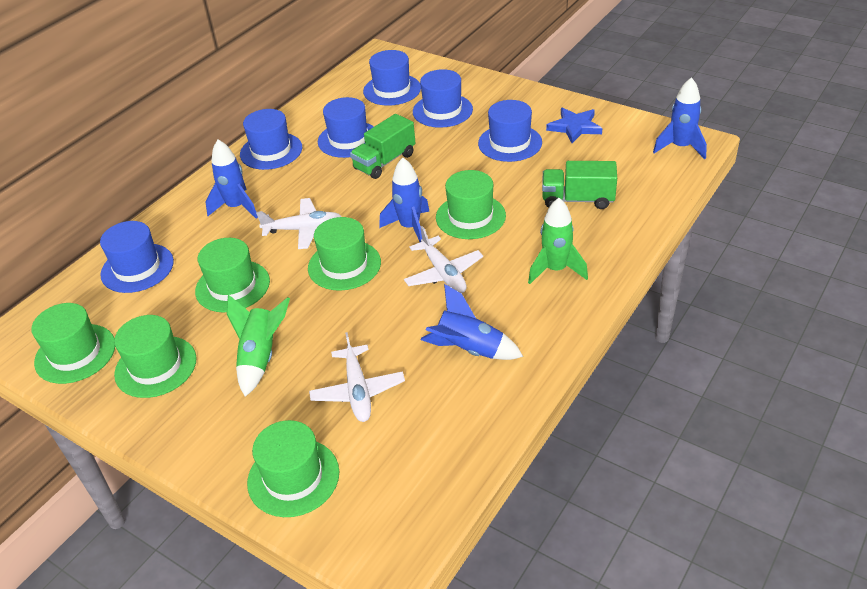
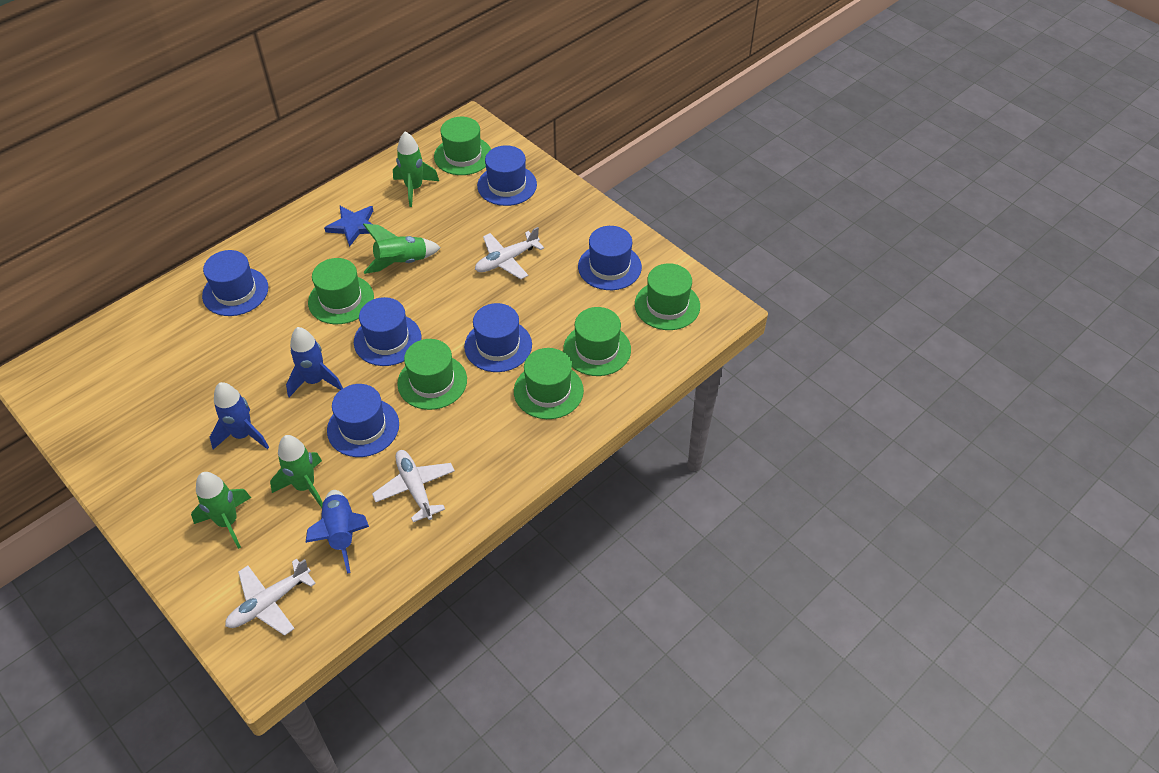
blue rocket: 4 -> 3
green rocket: 2 -> 4
green truck: 2 -> 0

